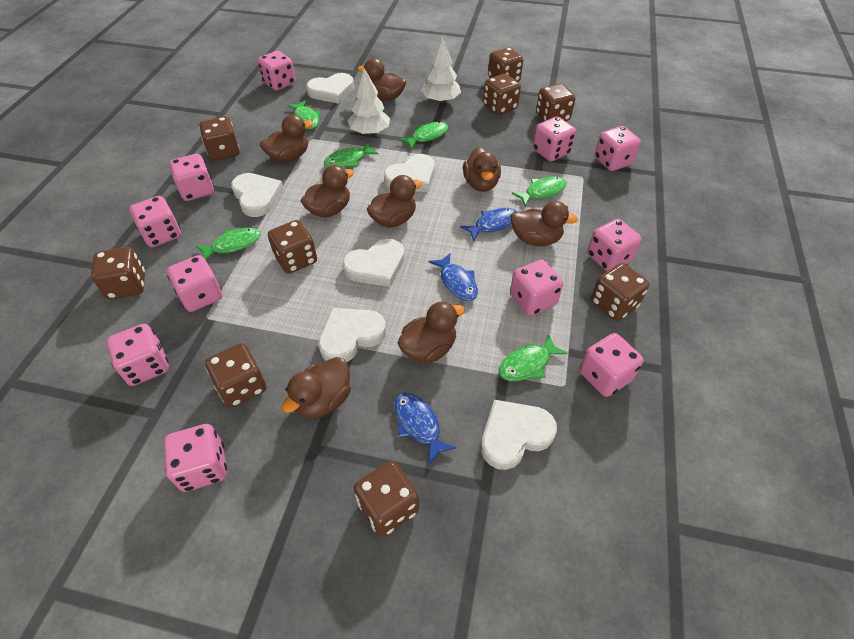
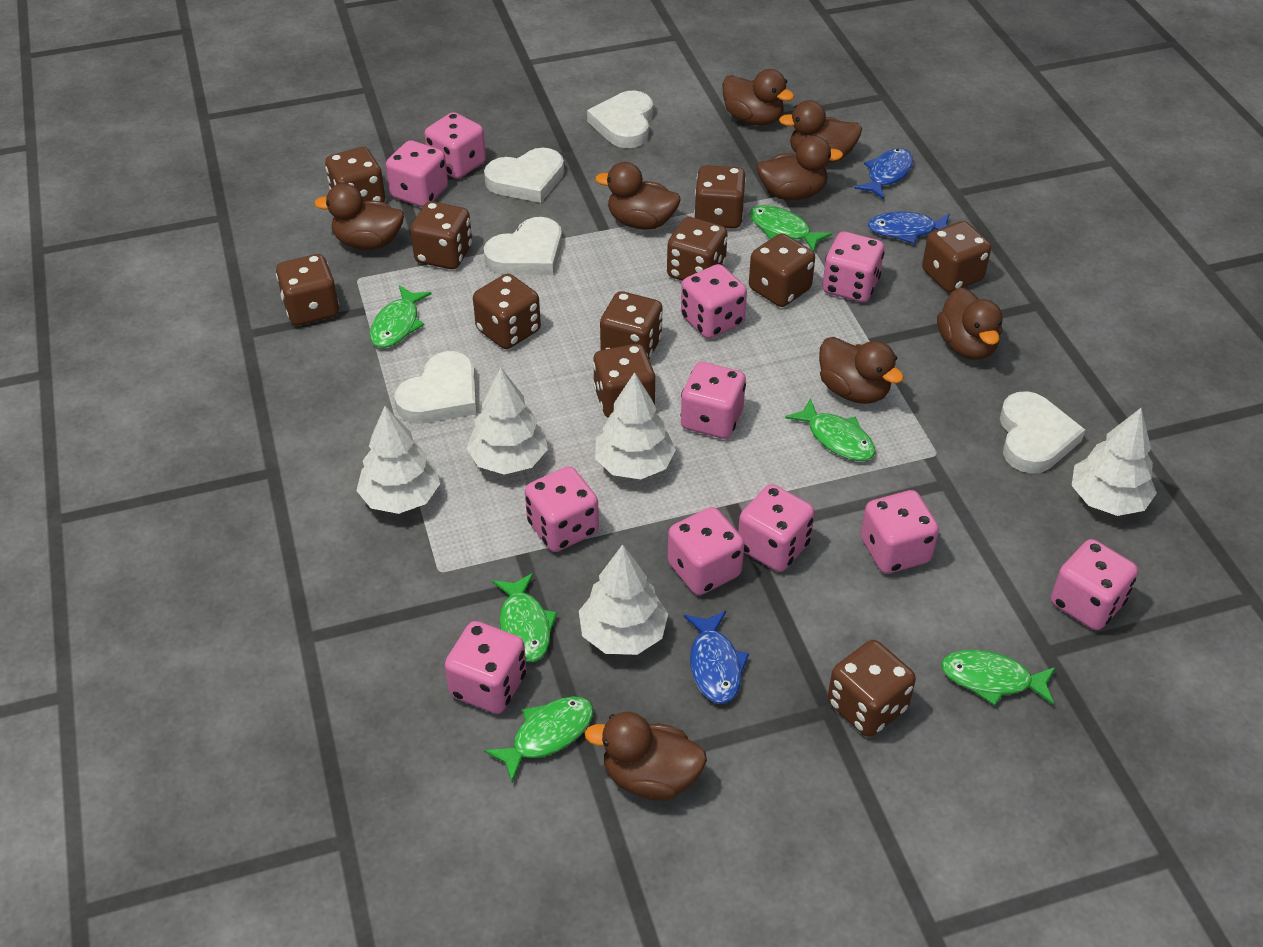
brown dice: 9 -> 11
white heart: 6 -> 5
white tree: 2 -> 5

